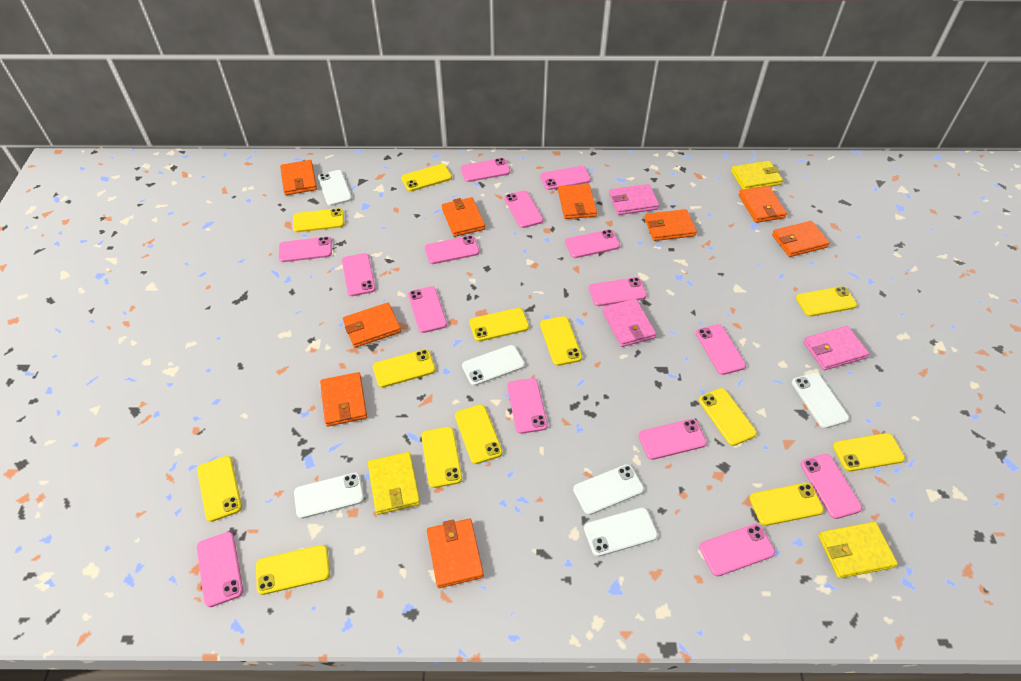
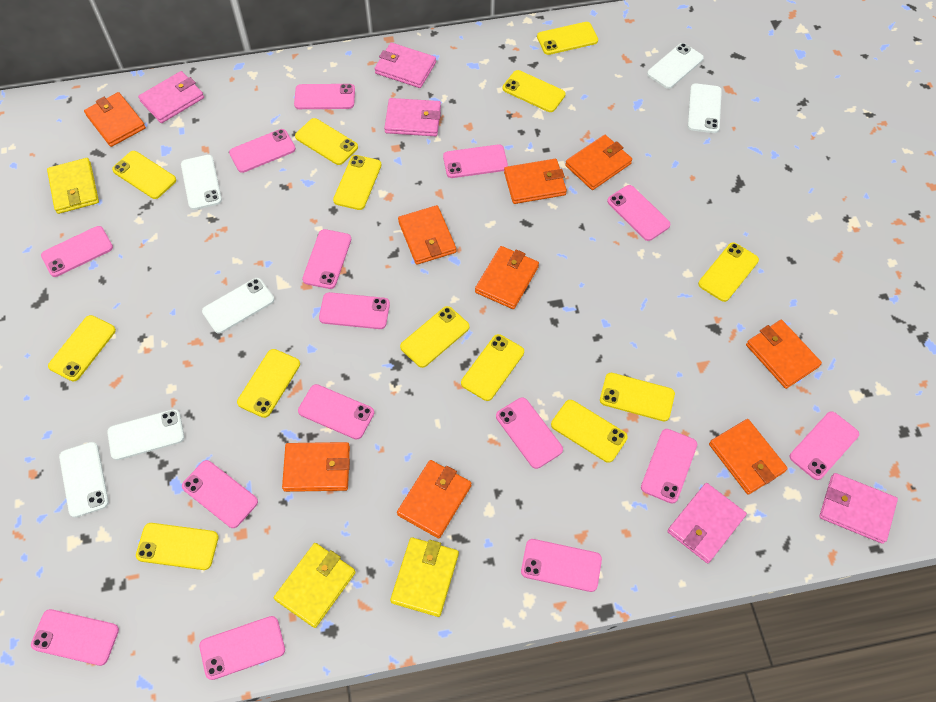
pink wallet: 3 -> 5

